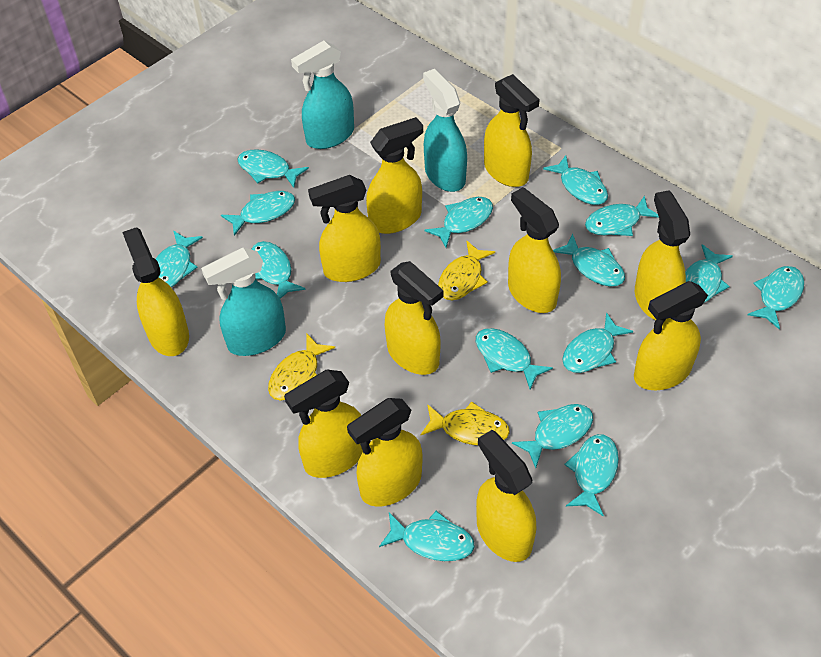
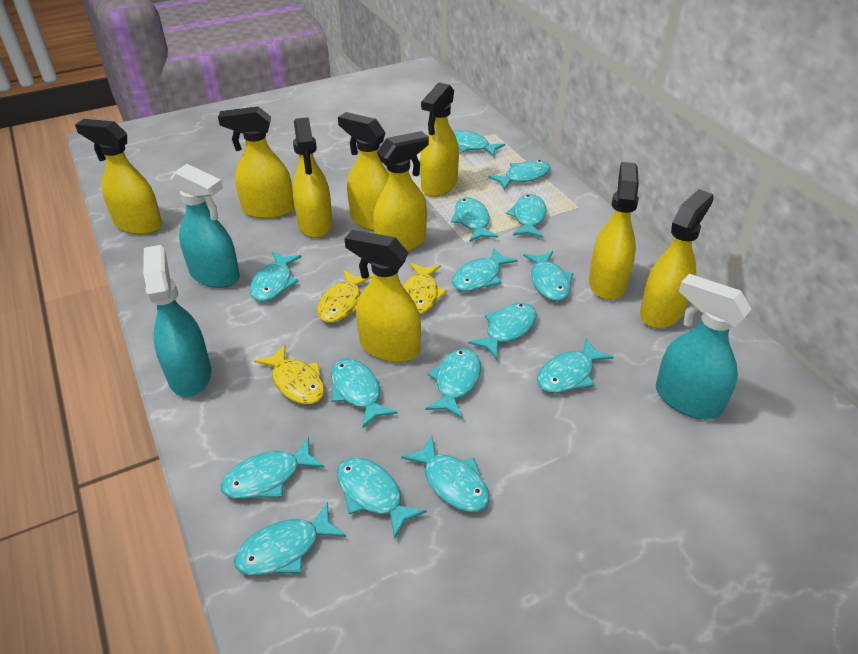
yellow spray bottle: 11 -> 9

